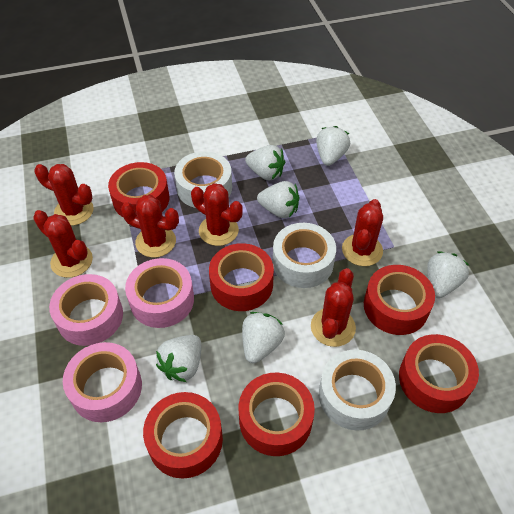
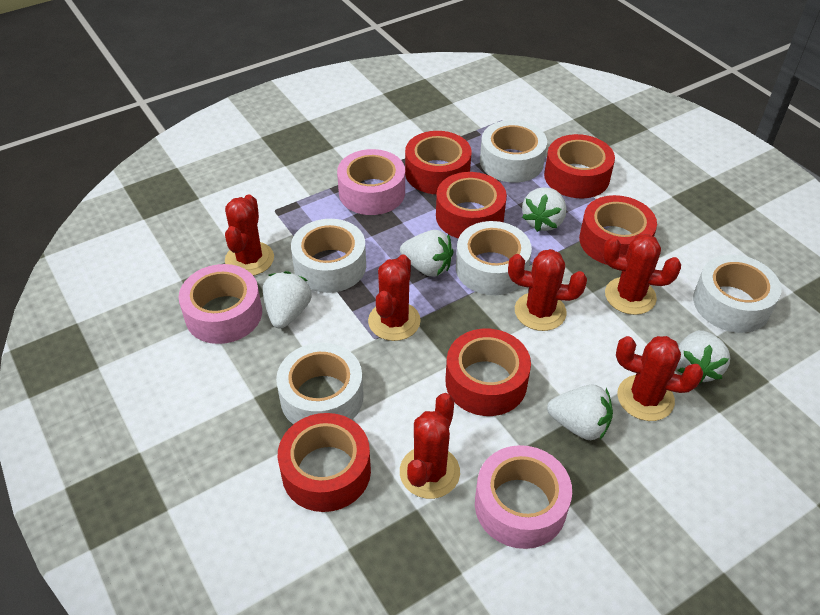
white strawberry: 6 -> 5
white tape: 3 -> 5

